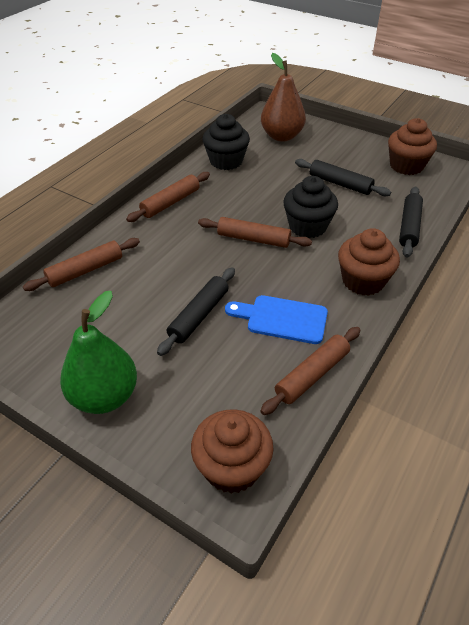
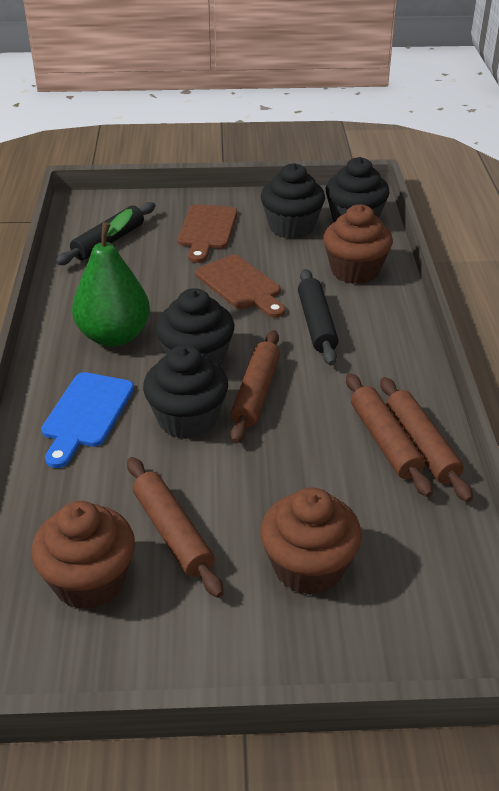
black cupcake: 2 -> 4
black rolling pin: 3 -> 2
brown cutting board: 0 -> 2
brown pear: 1 -> 0

